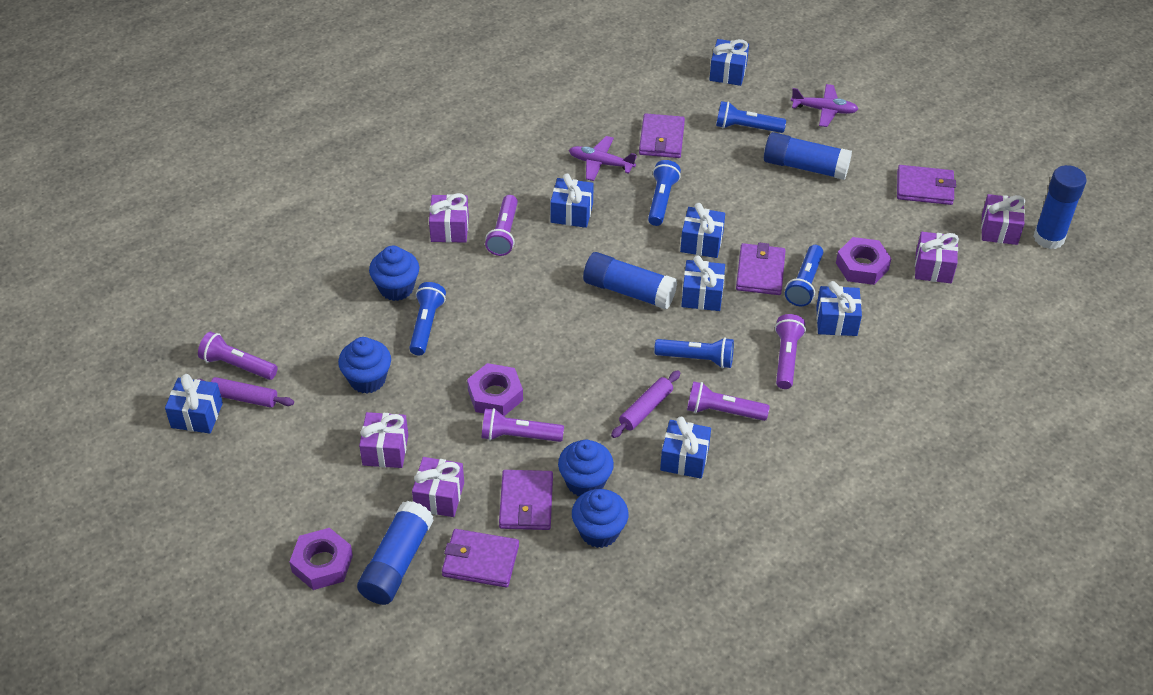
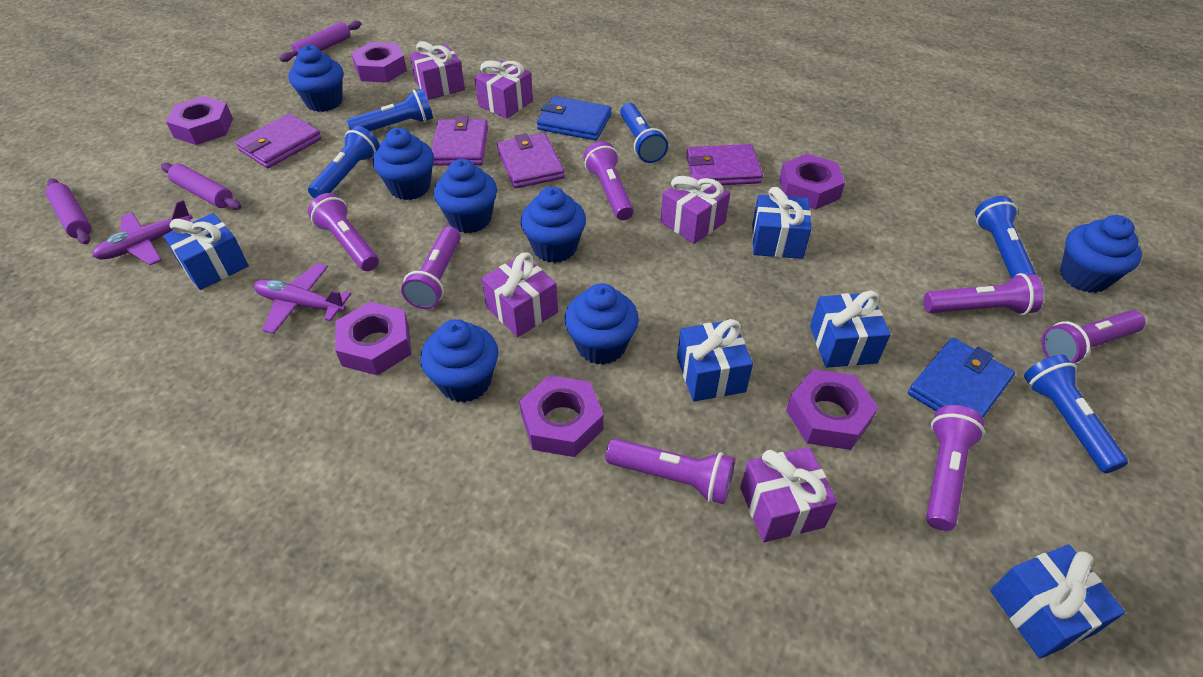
blue cupcake: 4 -> 7
blue gift: 7 -> 5
blue glue stick: 4 -> 0
blue wallet: 0 -> 2
purple flashlight: 5 -> 7
purple nut: 3 -> 6
purple rolling pin: 2 -> 3
purple wallet: 5 -> 4

